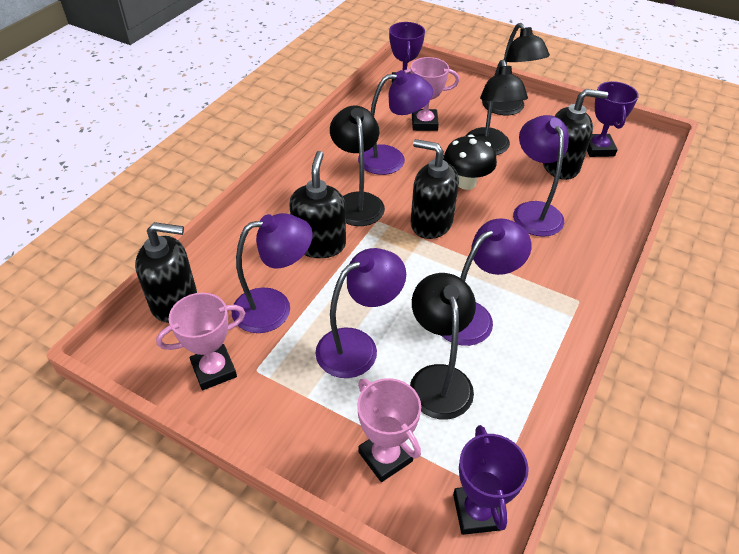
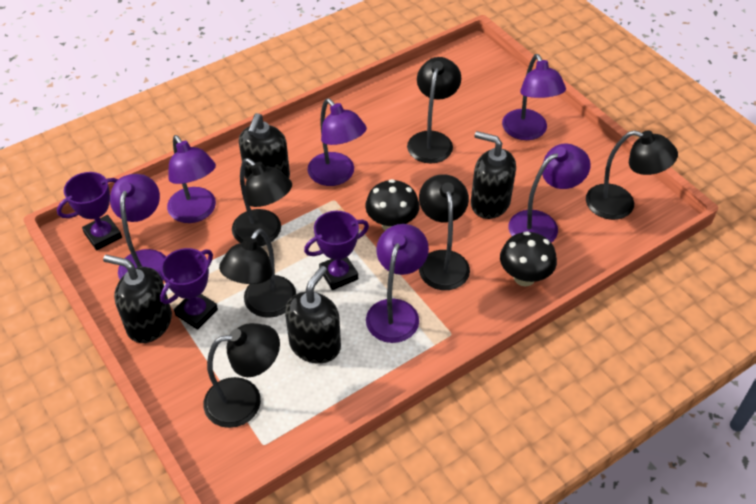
black lamp: 4 -> 6
black mushroom: 1 -> 2
pink trophy: 3 -> 0
purple lamp: 5 -> 6

